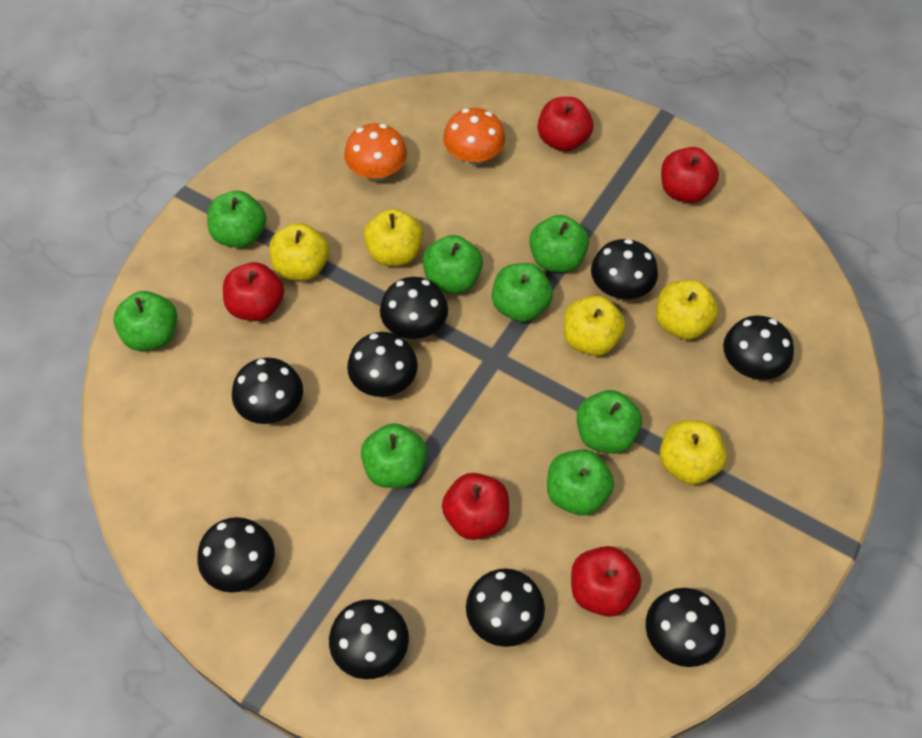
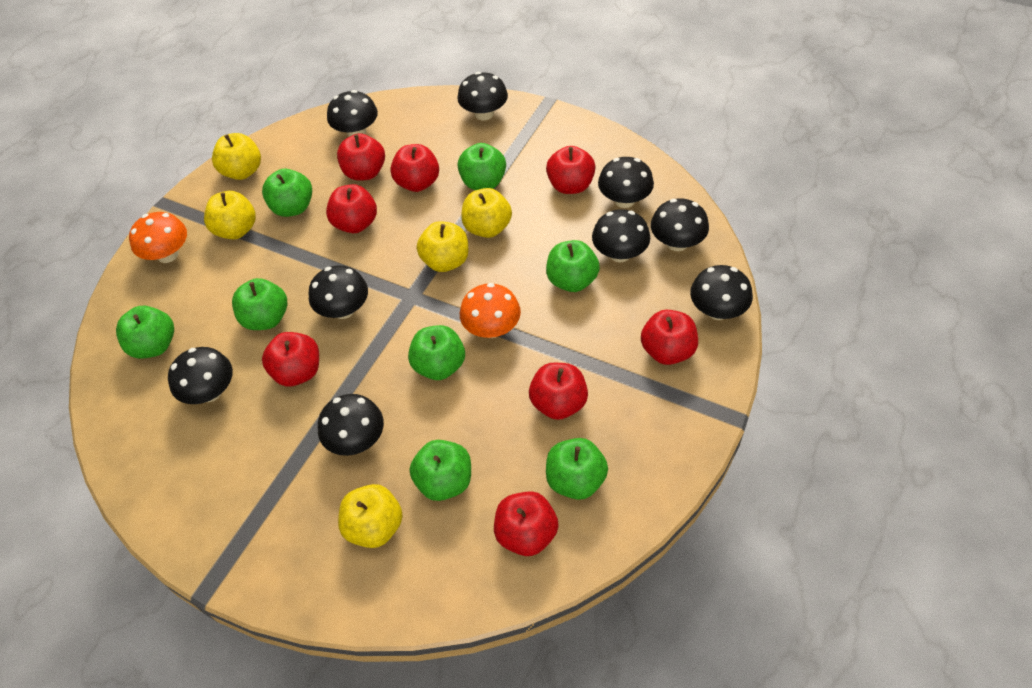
red apple: 5 -> 8

